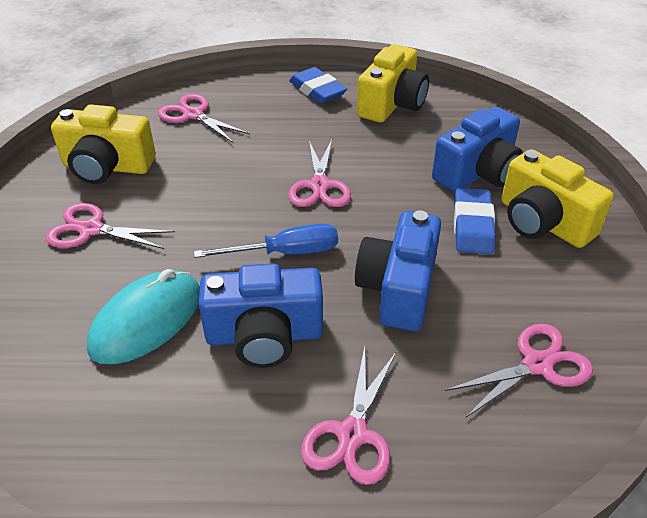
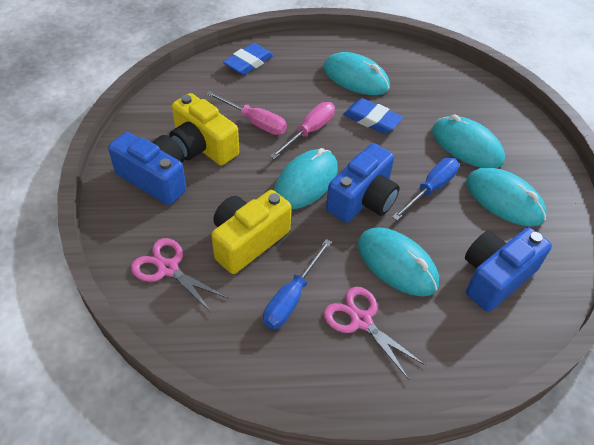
blue screwdriver: 1 -> 2
pink scissors: 5 -> 2
pink screwdriver: 0 -> 2
turquoise mouse: 1 -> 5
yellow camera: 3 -> 2

